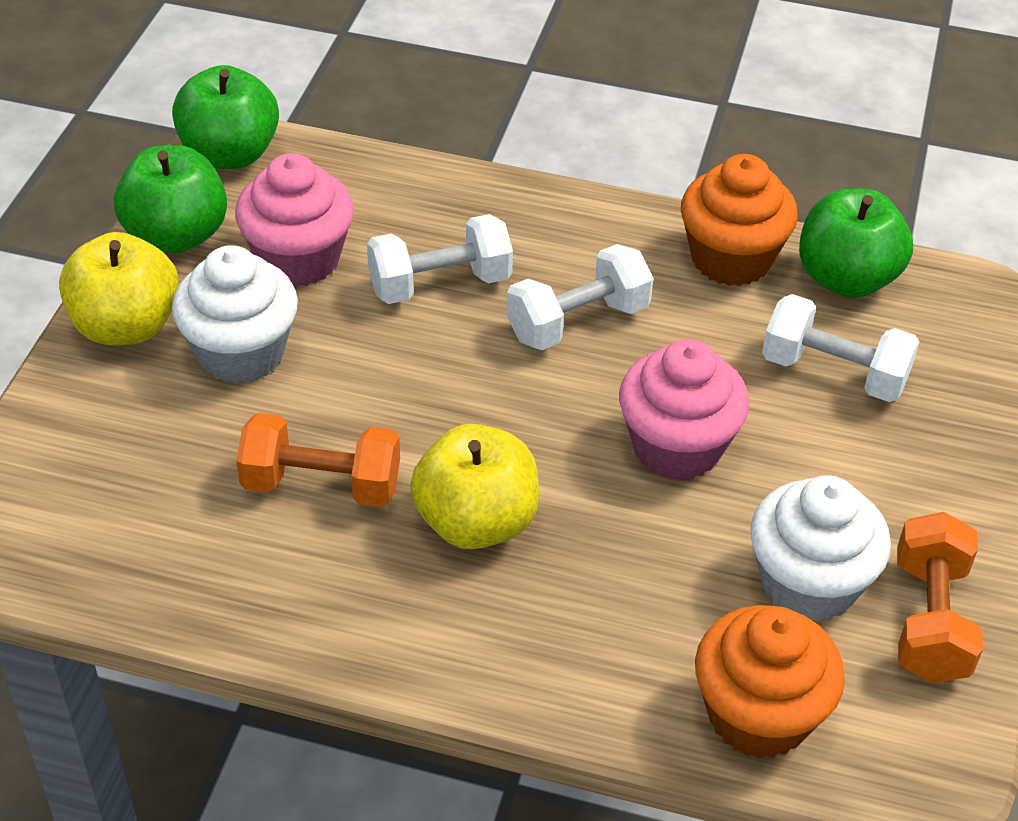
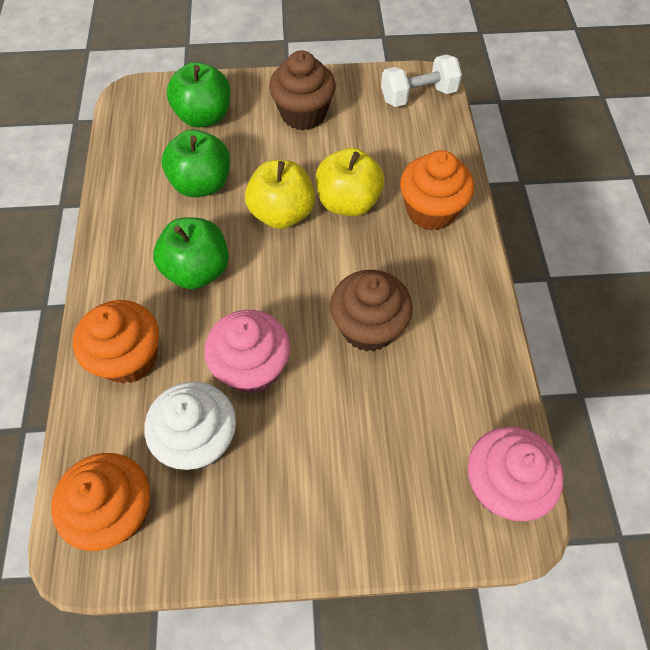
brown cupcake: 0 -> 2
orange cupcake: 2 -> 3
orange dumbbell: 2 -> 0
white cupcake: 2 -> 1
white dumbbell: 3 -> 1

